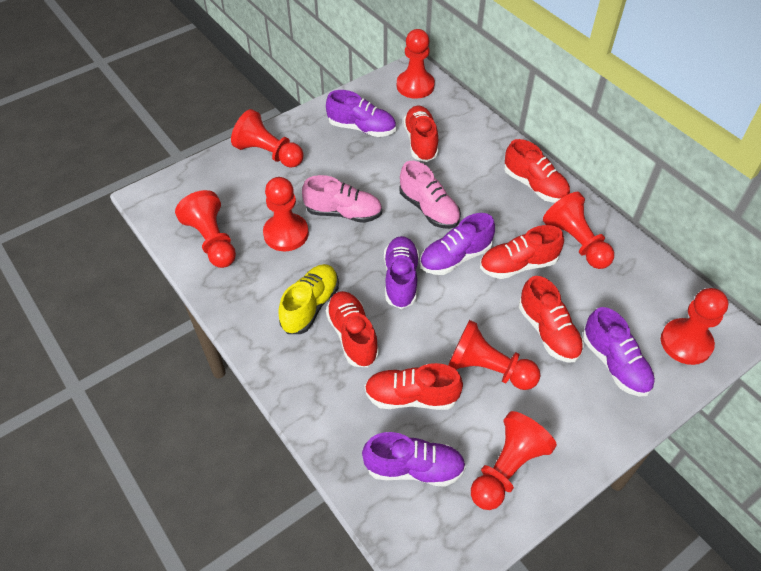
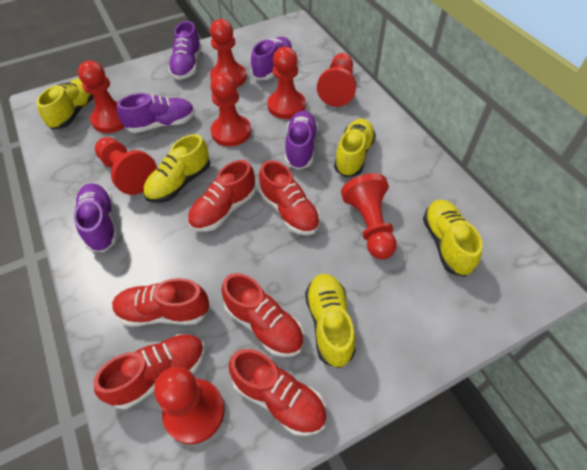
pink shoe: 2 -> 0
yellow shoe: 1 -> 5

